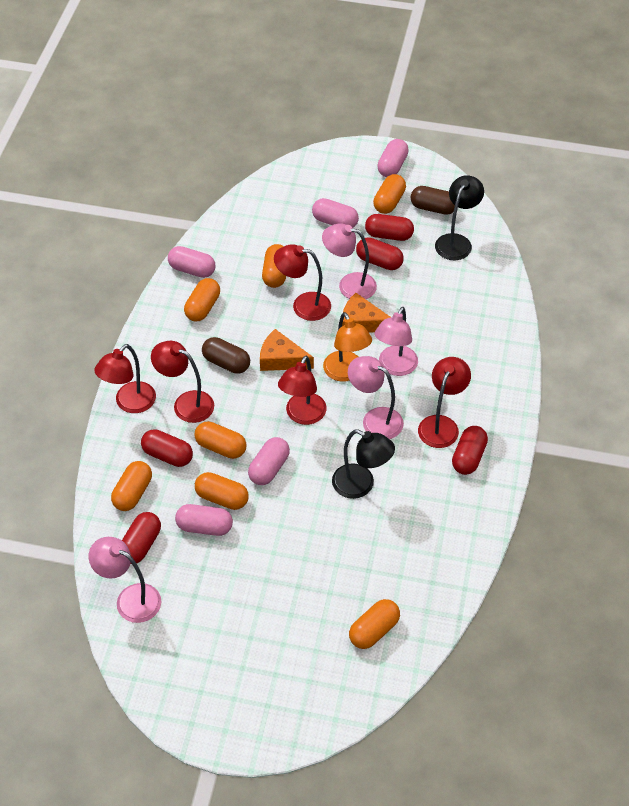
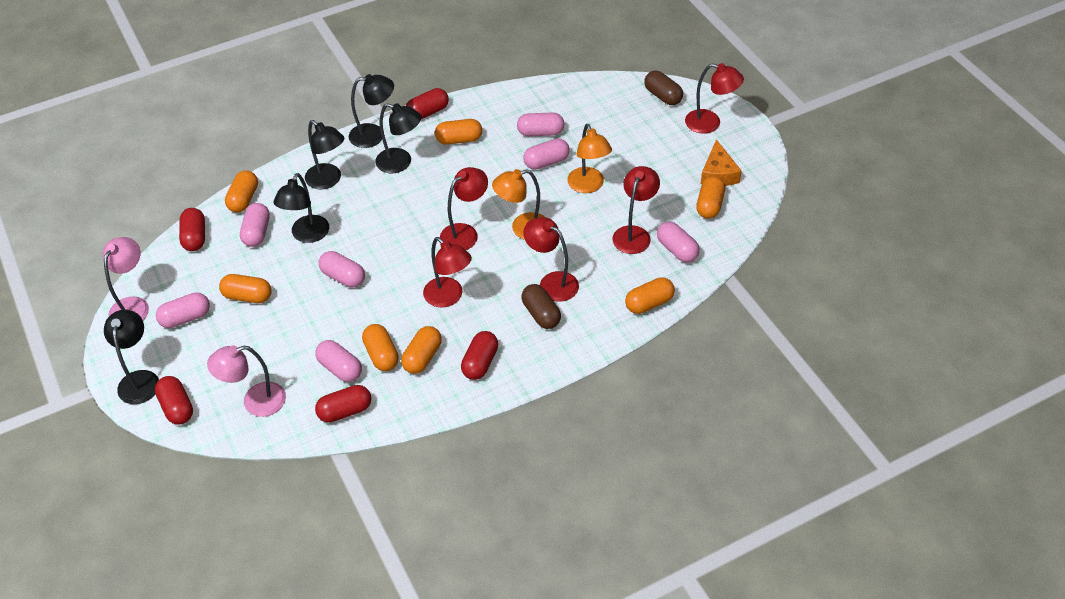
black lamp: 2 -> 5
orange cheese: 2 -> 1
orange lamp: 1 -> 2
pink capsule: 5 -> 7
pink lamp: 4 -> 2

